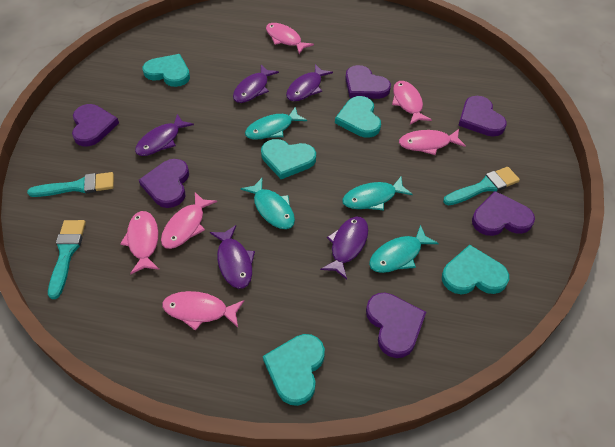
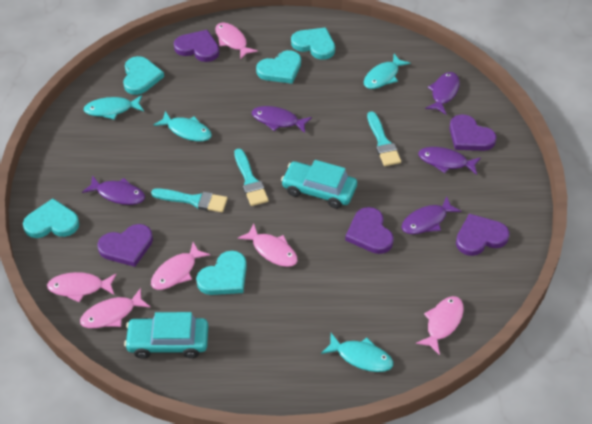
purple heart: 6 -> 5
turquoise car: 0 -> 2

